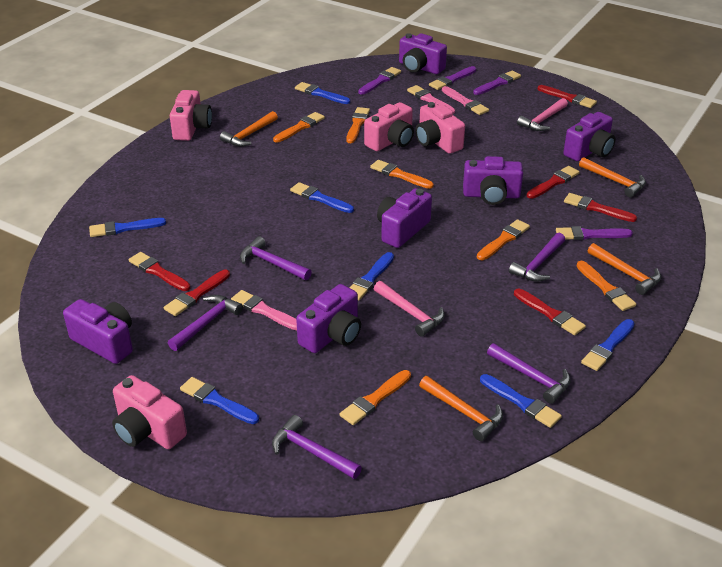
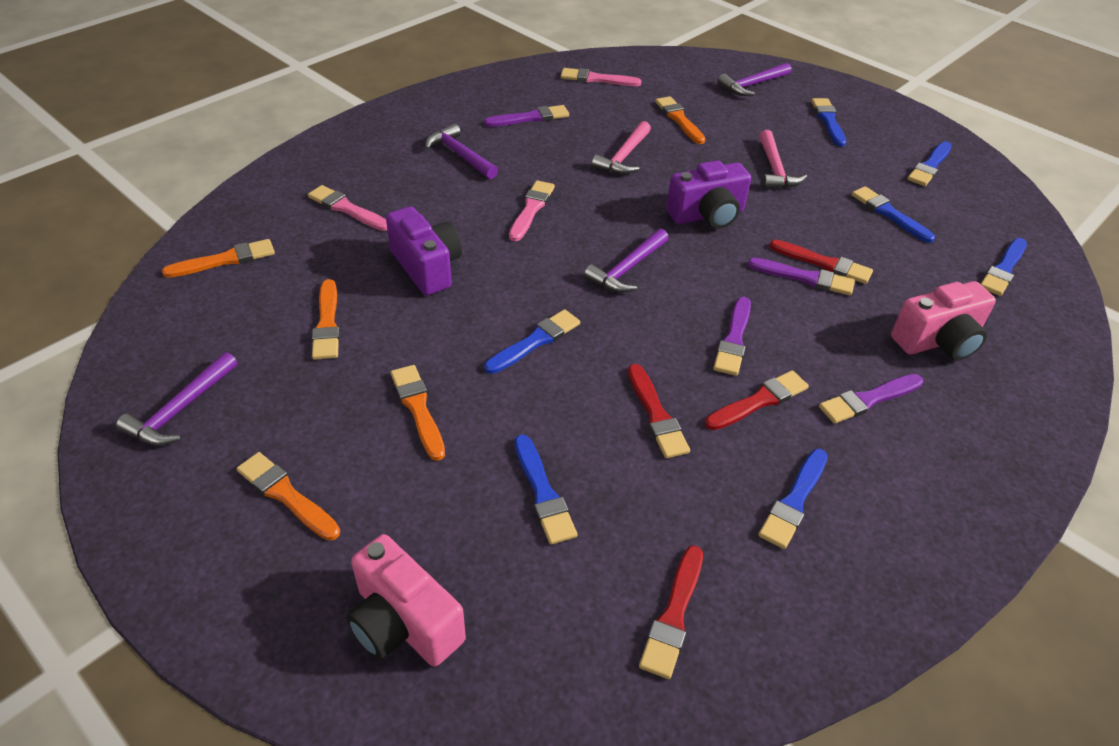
orange brush: 6 -> 5
orange hammer: 4 -> 0
pink camera: 4 -> 2
purple camera: 6 -> 2
purple hammer: 5 -> 4
red brush: 6 -> 4

